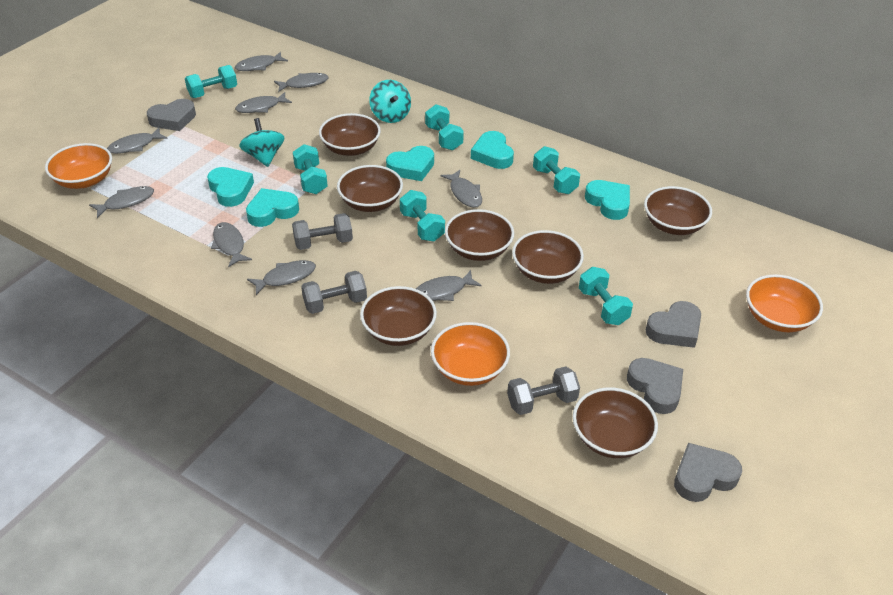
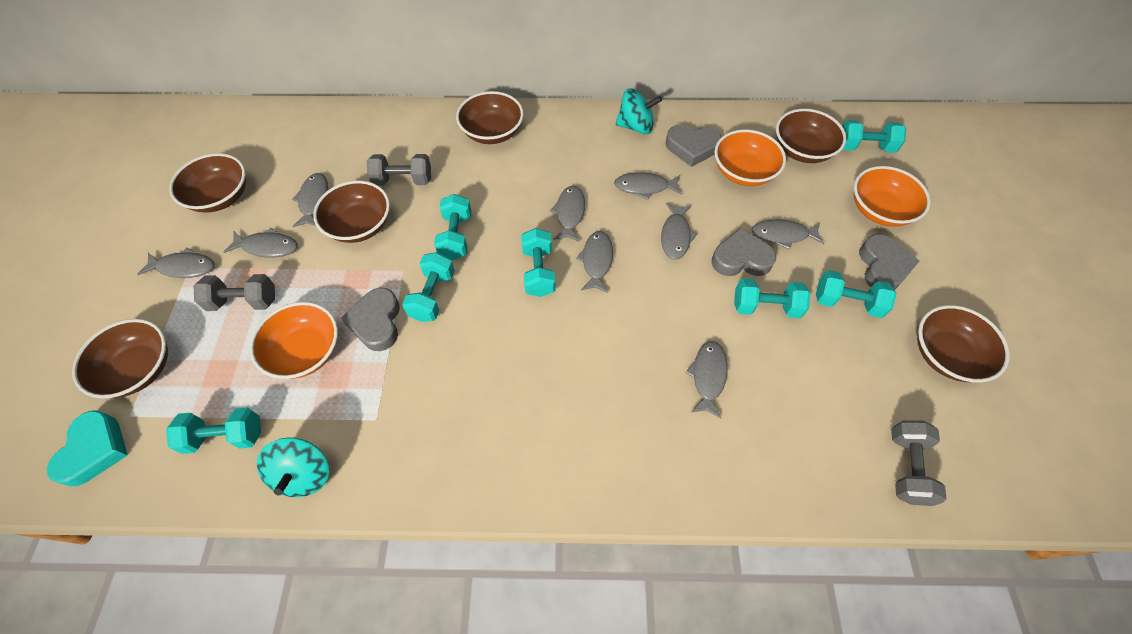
brown bowl: 7 -> 6
turquoise dumbbell: 6 -> 7
turquoise heart: 5 -> 1

